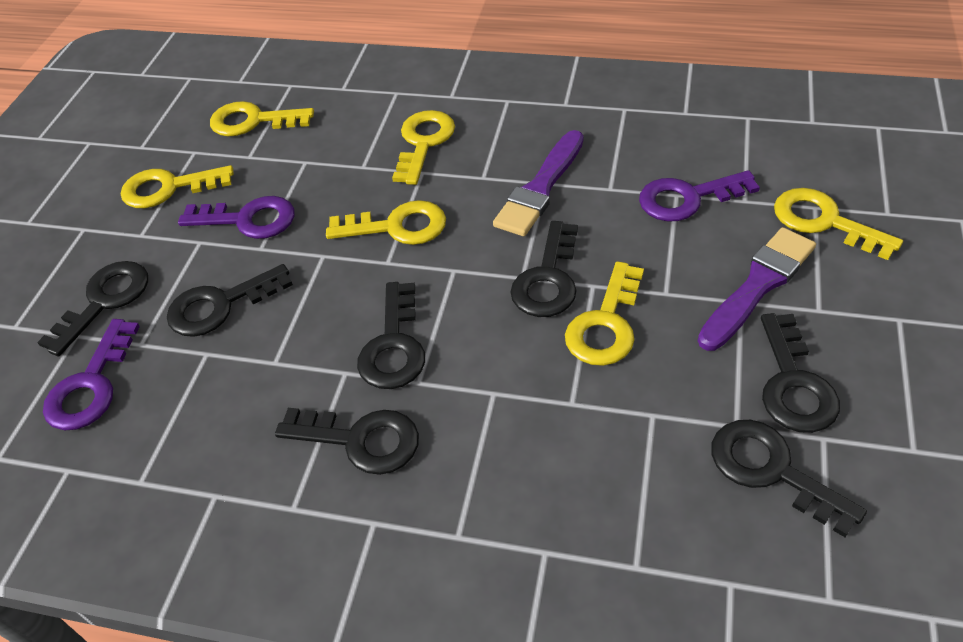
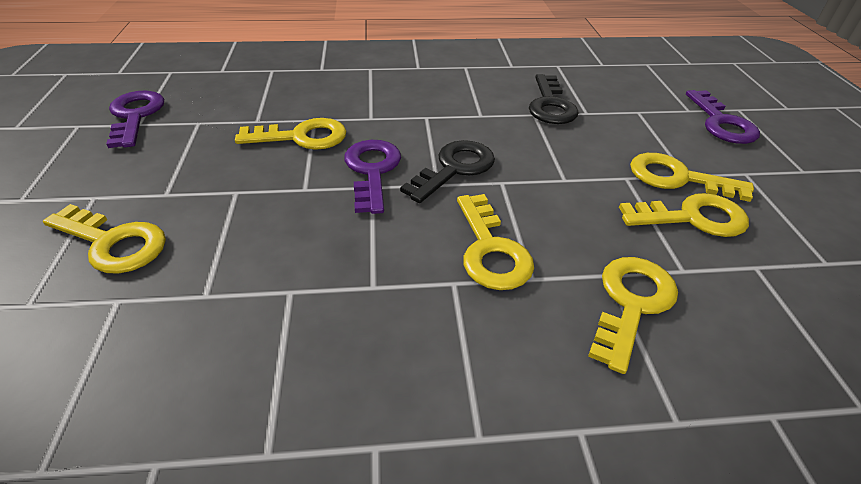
black key: 7 -> 2
purple brush: 2 -> 0

